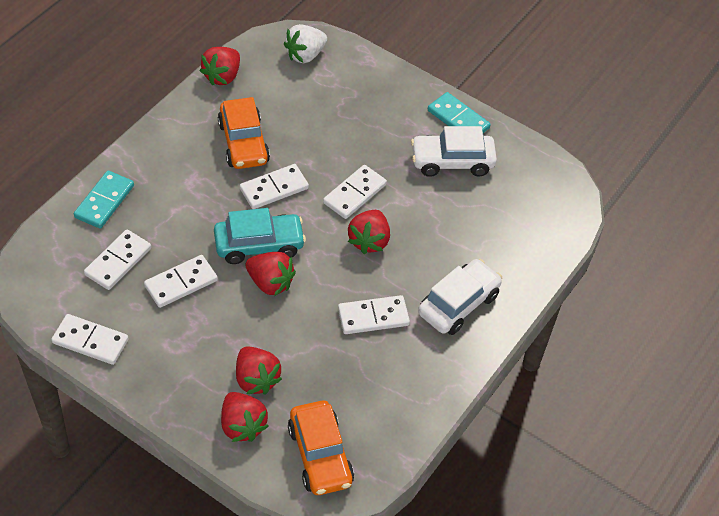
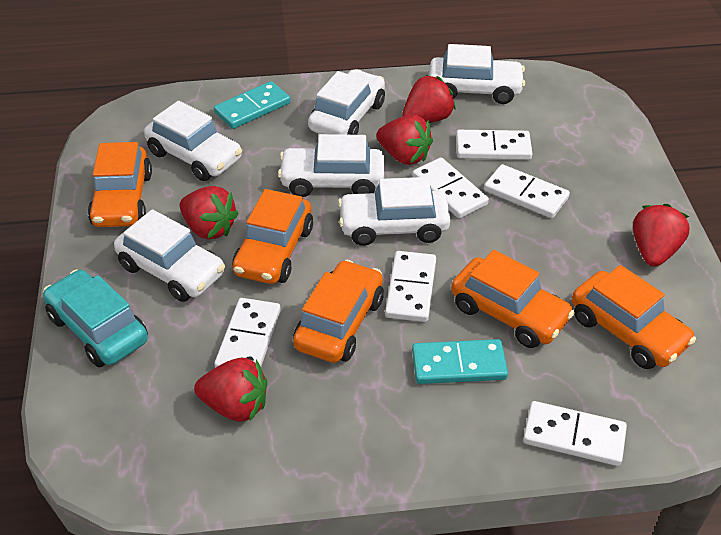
orange car: 2 -> 5
white car: 2 -> 6
white strawberry: 1 -> 0

